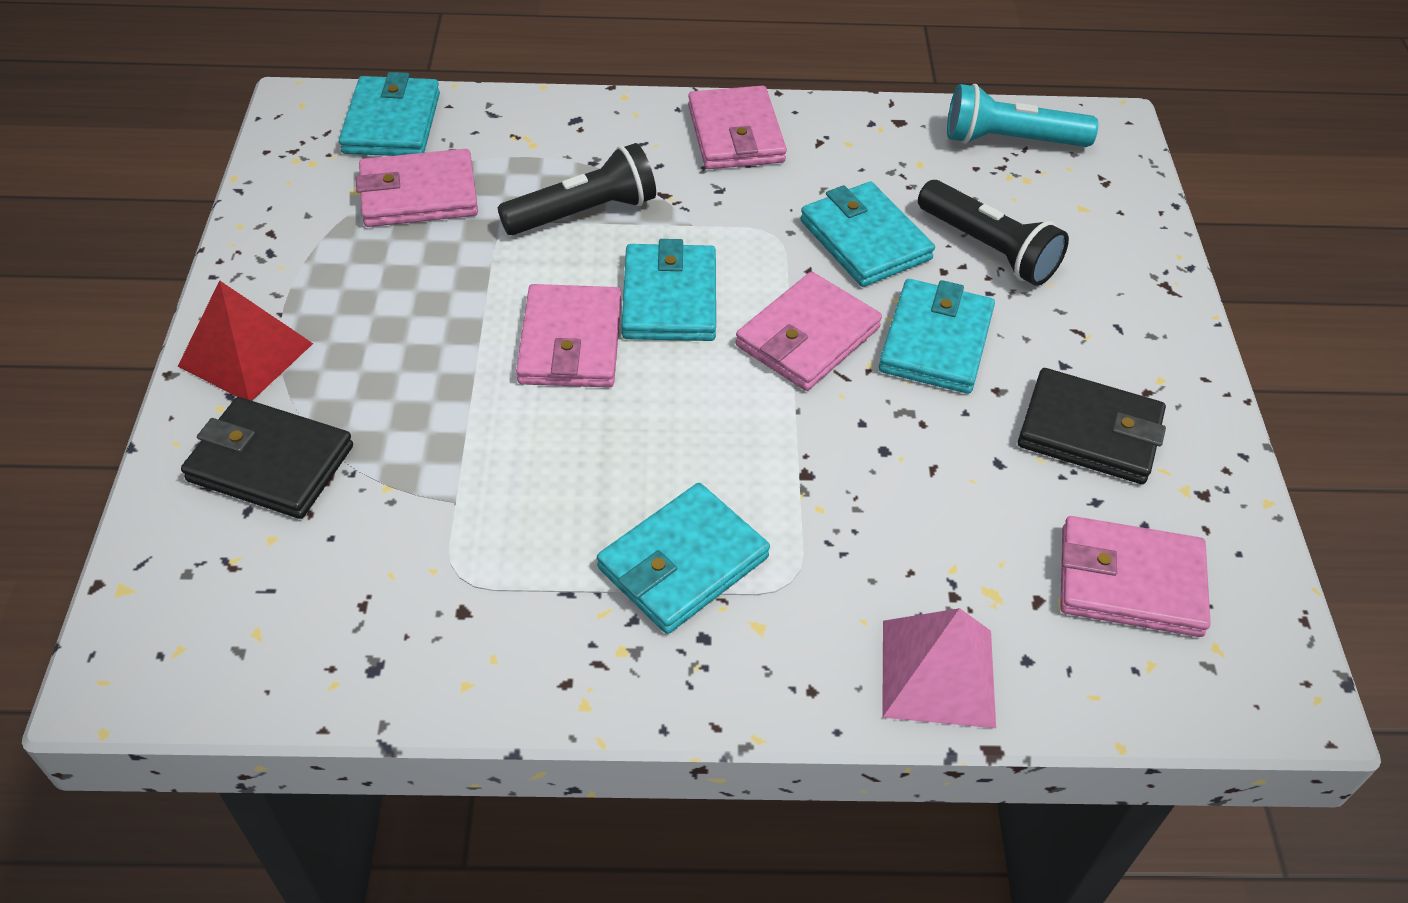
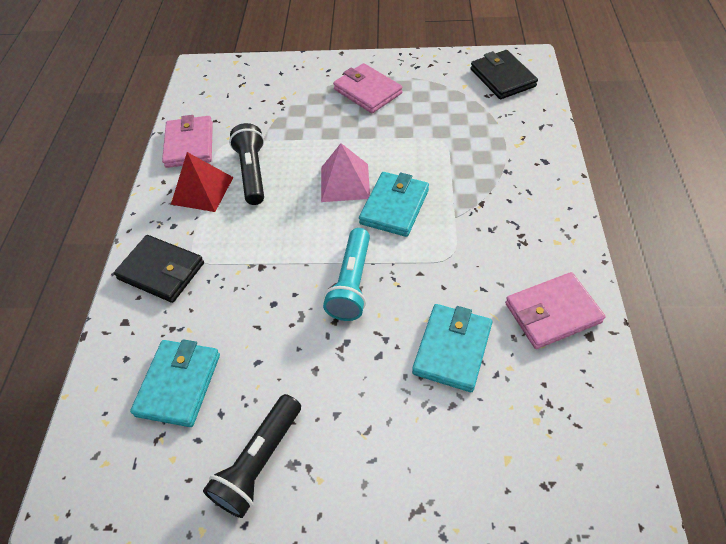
pink wallet: 5 -> 3
turquoise wallet: 5 -> 3

